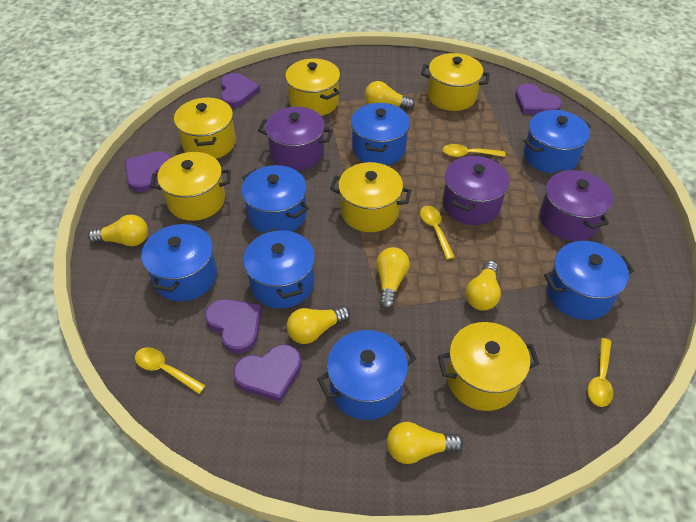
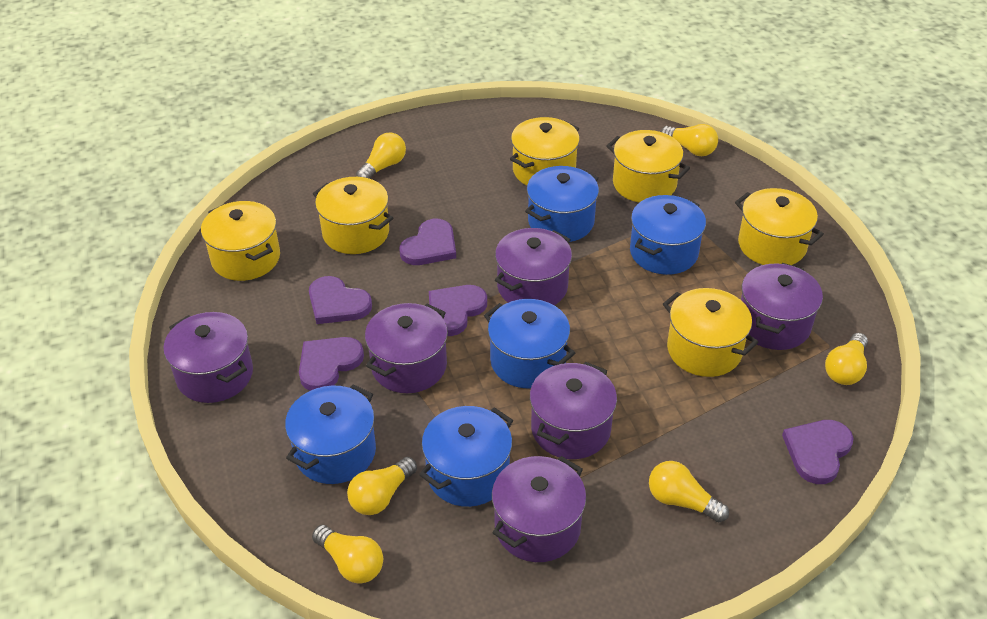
blue pot: 7 -> 5
purple pot: 3 -> 6
yellow spoon: 4 -> 0

